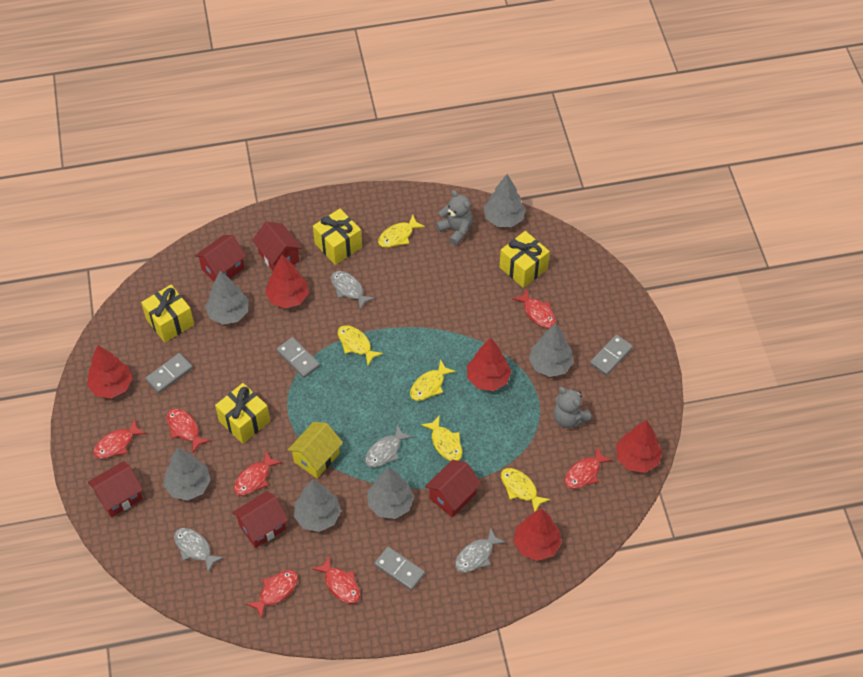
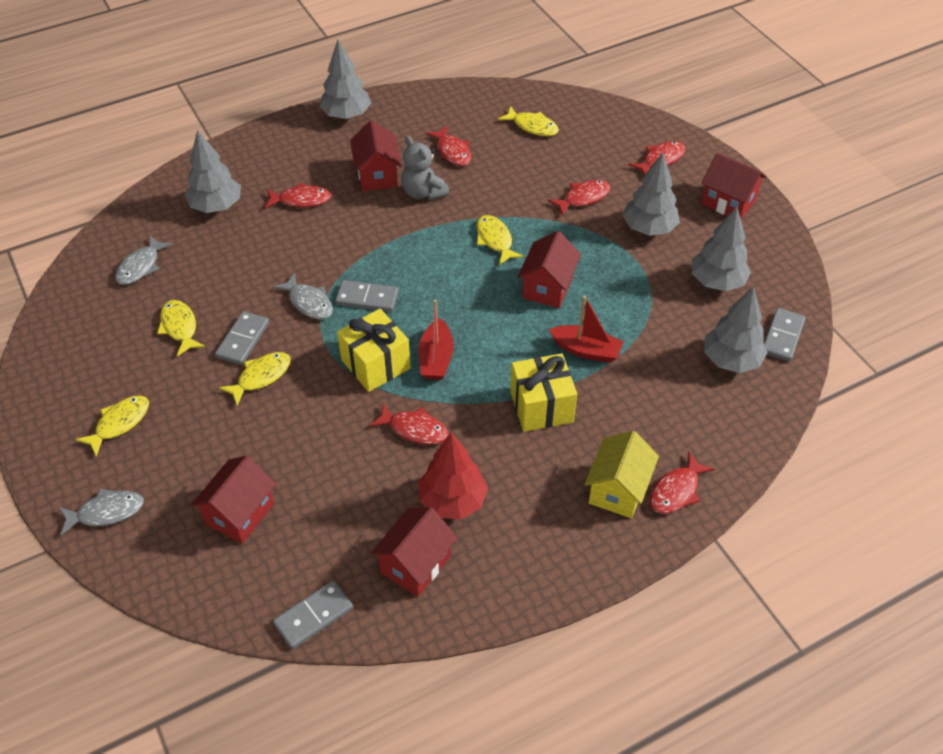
grey fish: 4 -> 3
grey teddy bear: 2 -> 1
grey tree: 6 -> 5
red boat: 0 -> 2
red fish: 7 -> 6
red tree: 5 -> 1
yellow gift: 4 -> 2

